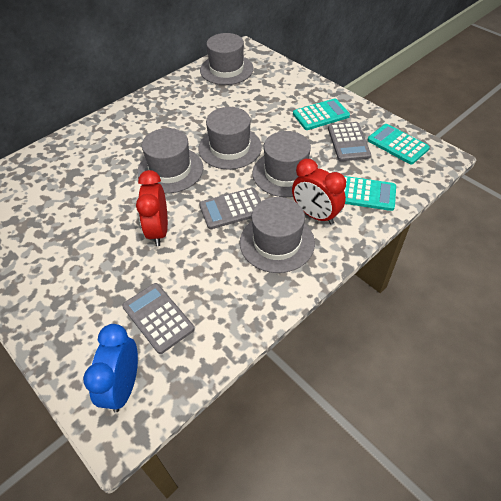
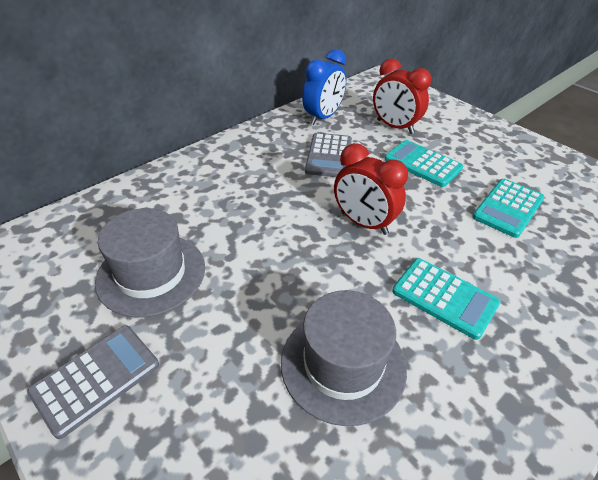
grey calculator: 3 -> 2
grey hat: 5 -> 2

